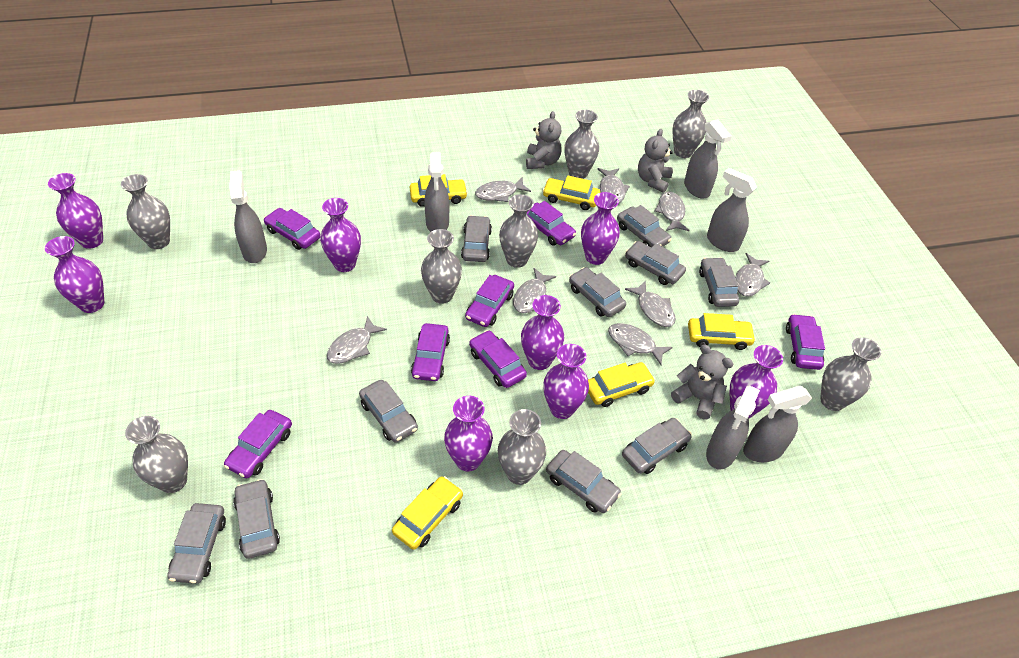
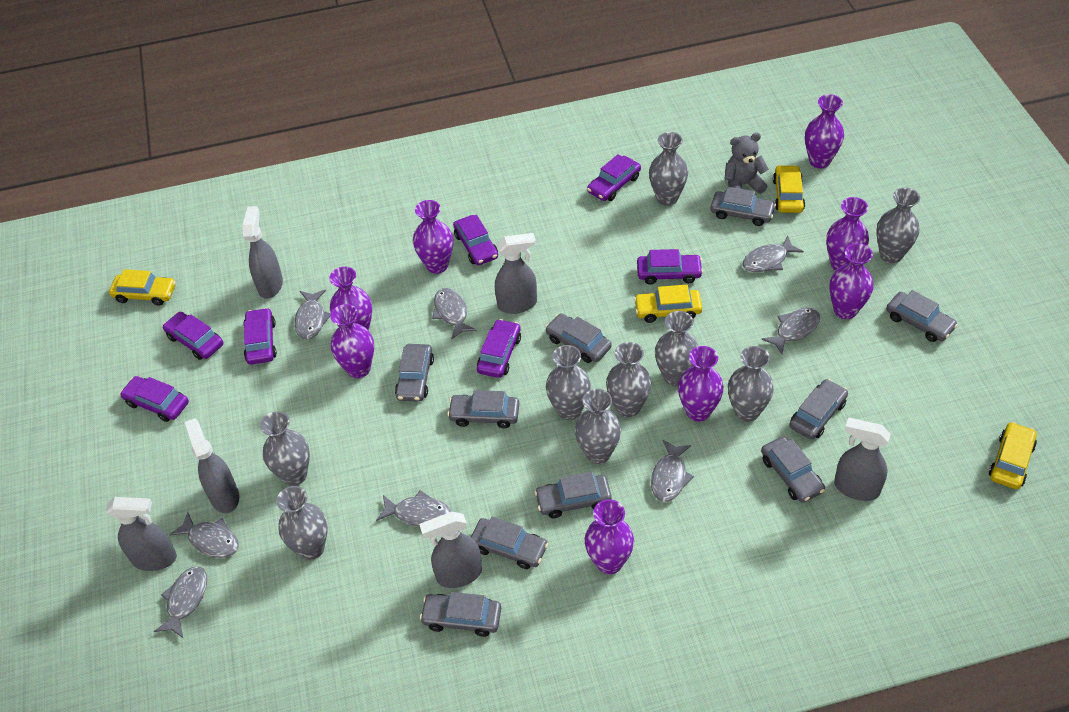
grey teddy bear: 3 -> 1
grey vase: 8 -> 9
yellow car: 5 -> 4

